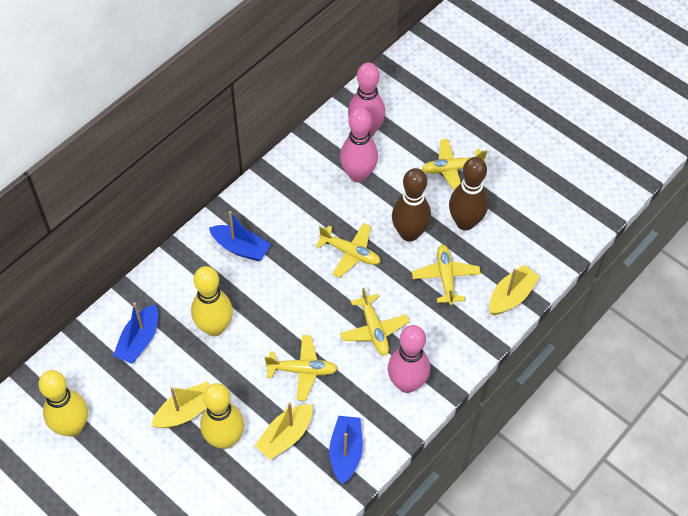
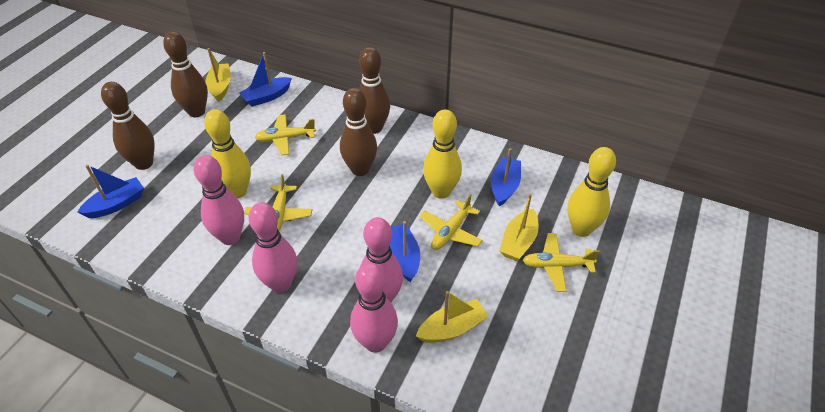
blue boat: 3 -> 4
brown bowling pin: 2 -> 4
pink bowling pin: 3 -> 4
yellow plane: 5 -> 4

